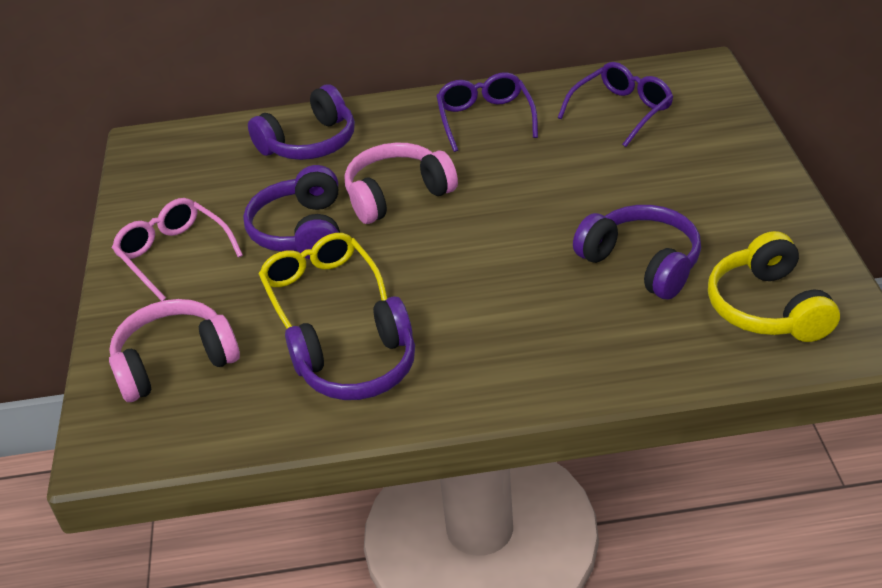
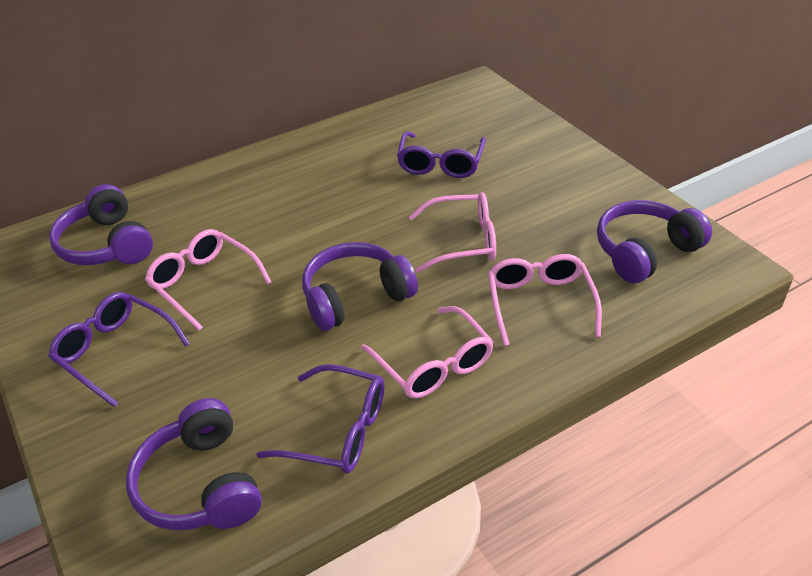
pink glasses: 1 -> 4
pink headphones: 2 -> 0
purple glasses: 2 -> 3
yellow glasses: 1 -> 0
yellow headphones: 1 -> 0

